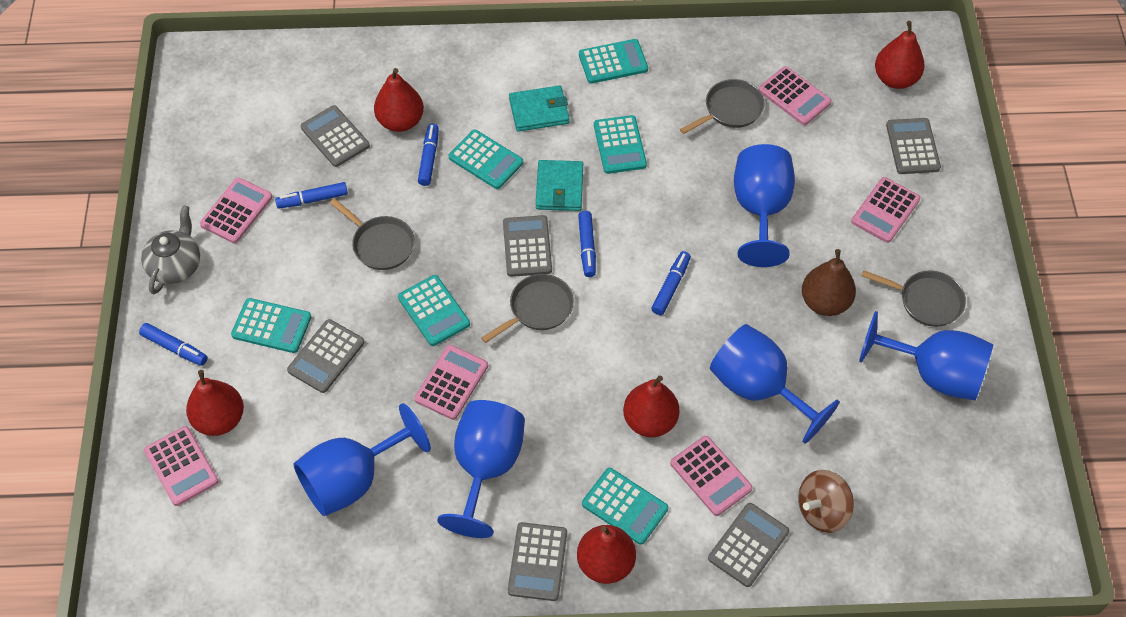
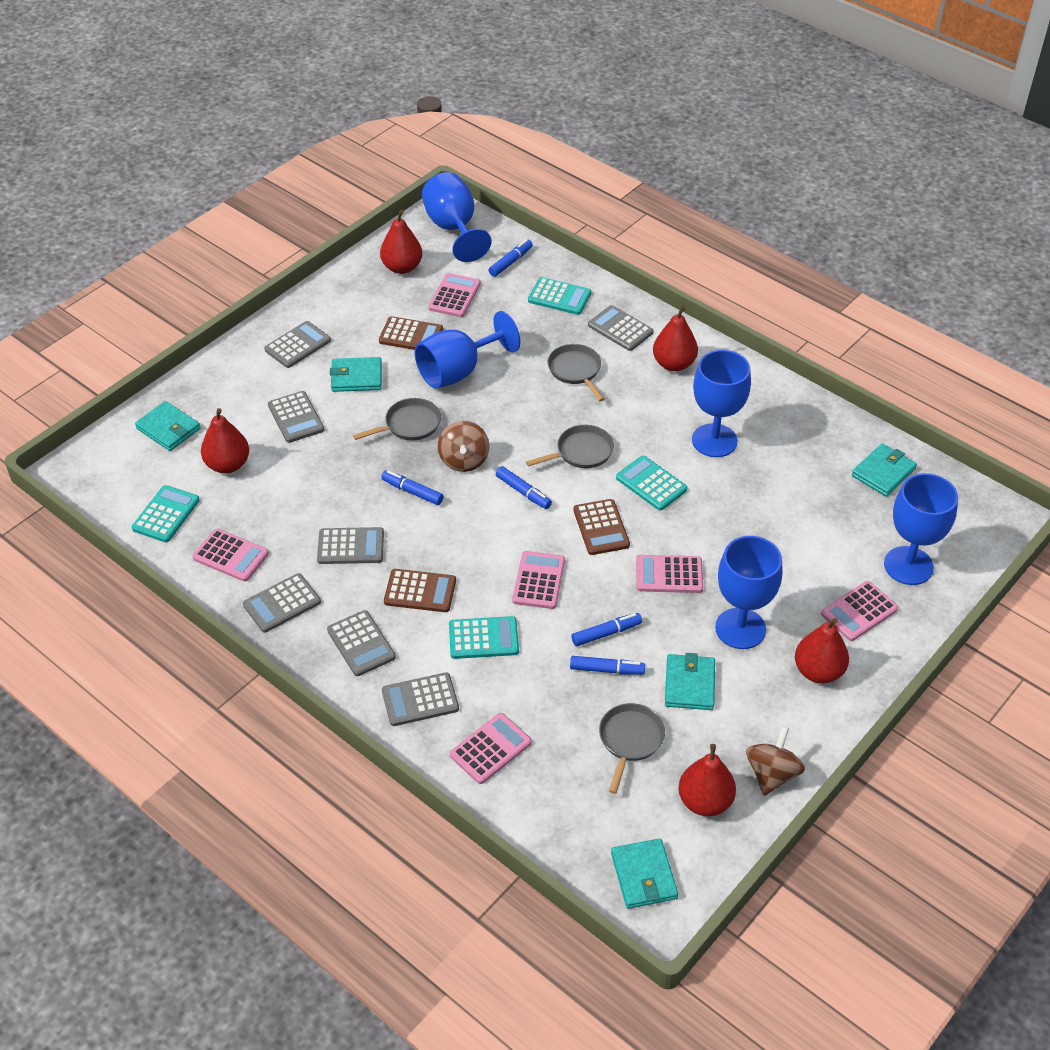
brown calculator: 0 -> 3
brown pear: 1 -> 0
brown spinning top: 1 -> 2
grey calculator: 6 -> 7
grey teapot: 1 -> 0
turquoise calculator: 6 -> 4
turquoise wallet: 2 -> 5

